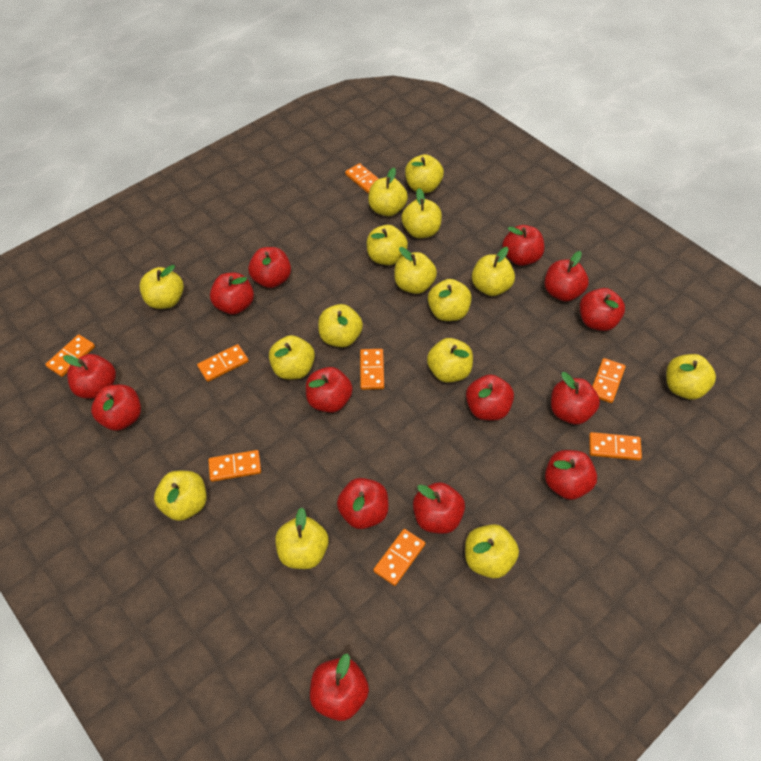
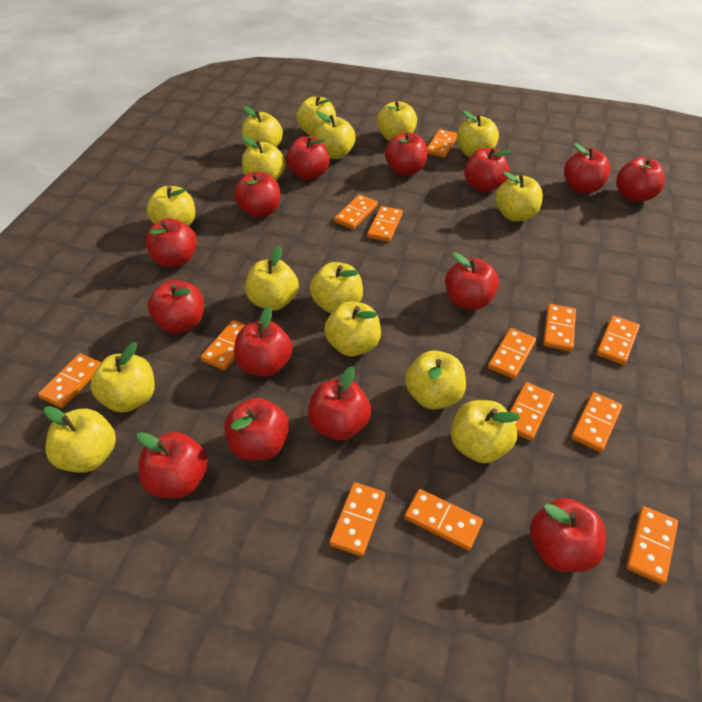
orange domino: 8 -> 13

